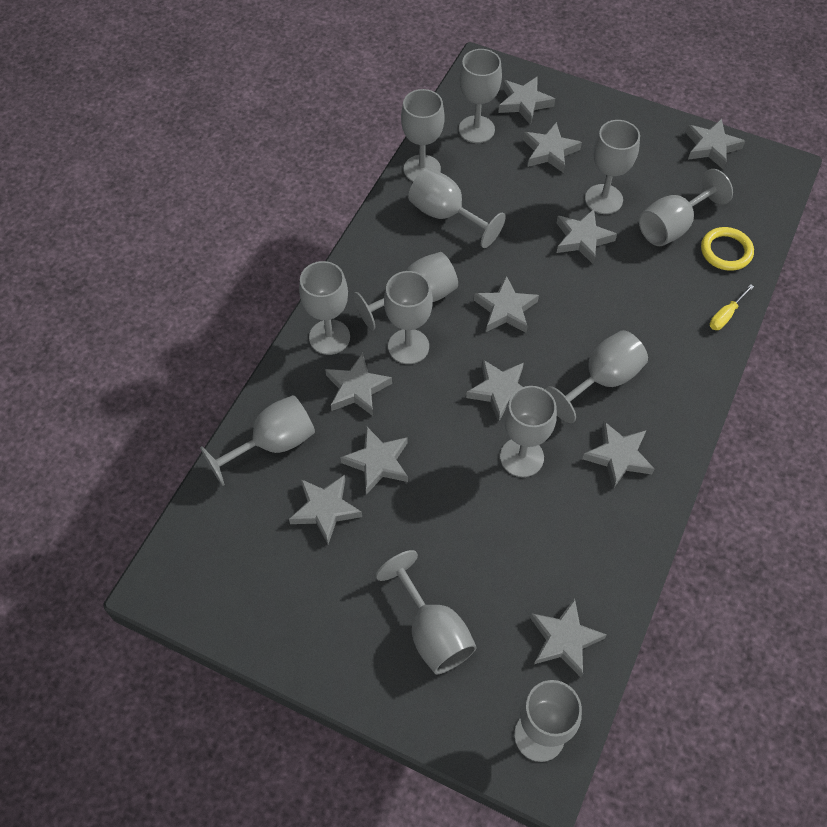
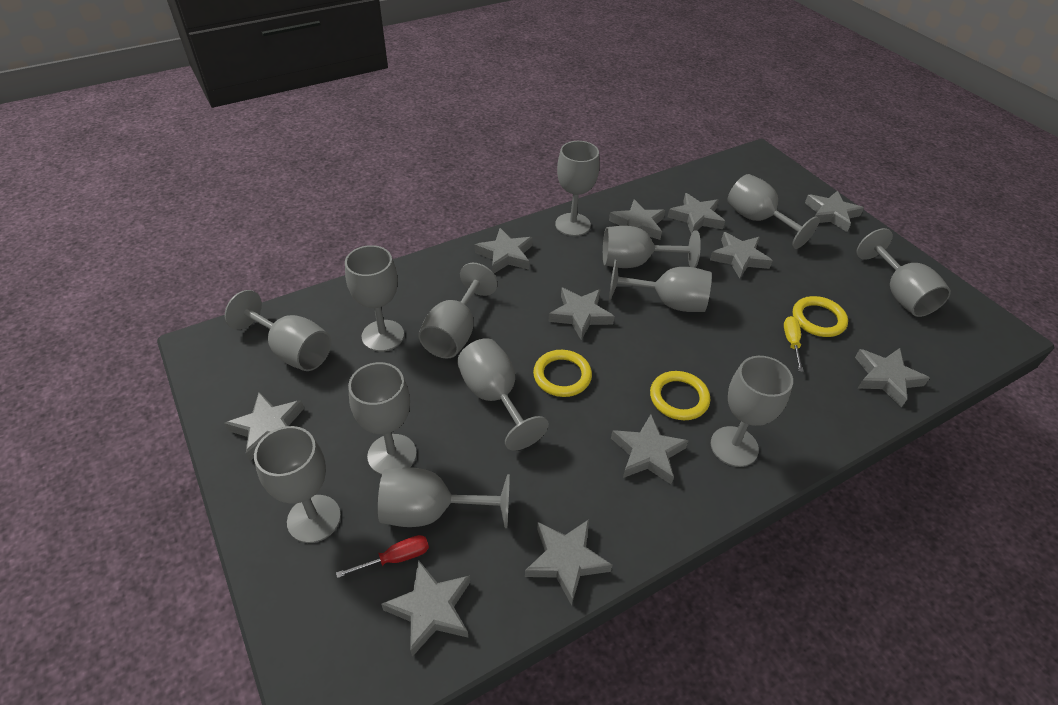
red screwdriver: 0 -> 1
yellow ring: 1 -> 3

